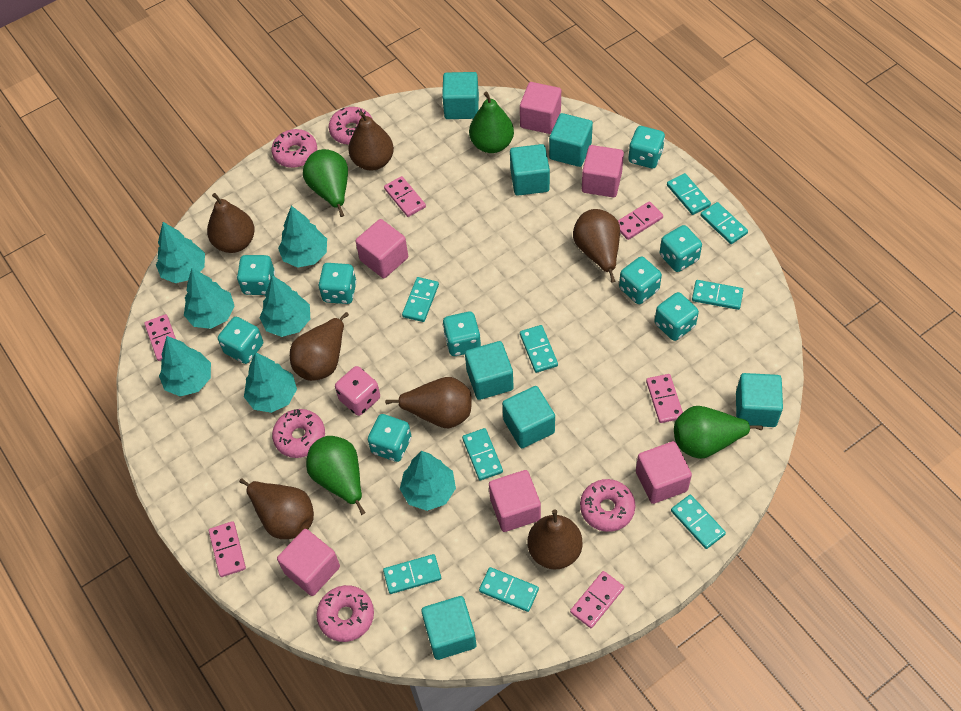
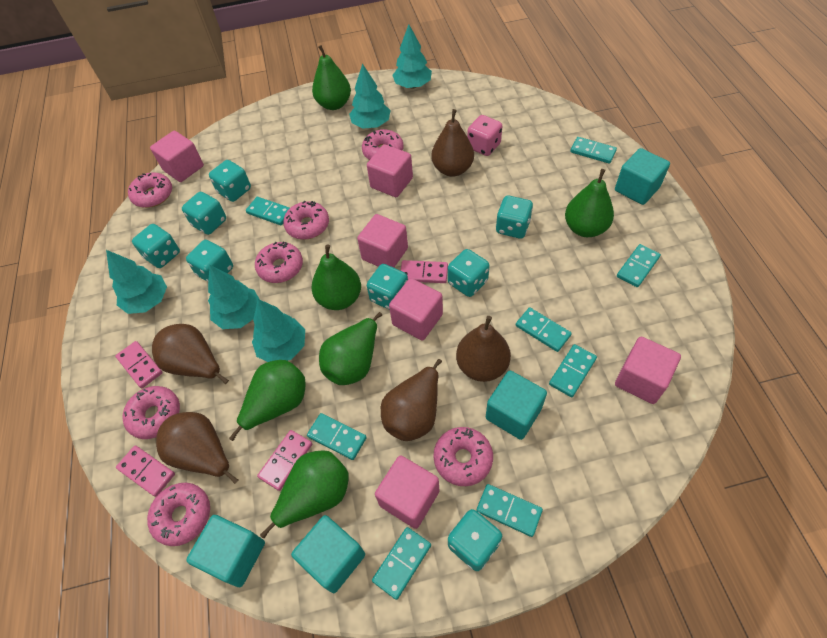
brown pear: 7 -> 5
green pear: 4 -> 6
pink domino: 6 -> 4
pink donut: 5 -> 7
turquoise cube: 7 -> 4
turquoise dice: 9 -> 8
turquoise domino: 9 -> 8
turquoise tree: 7 -> 5

